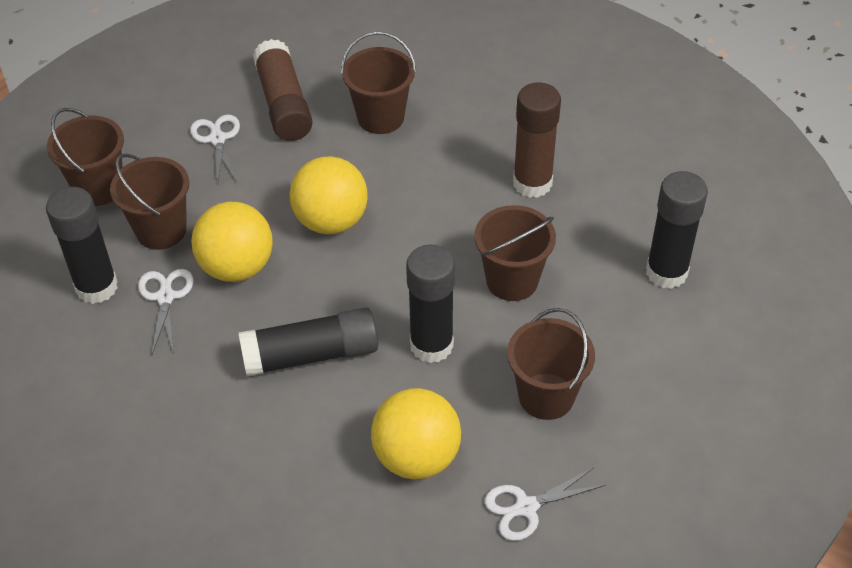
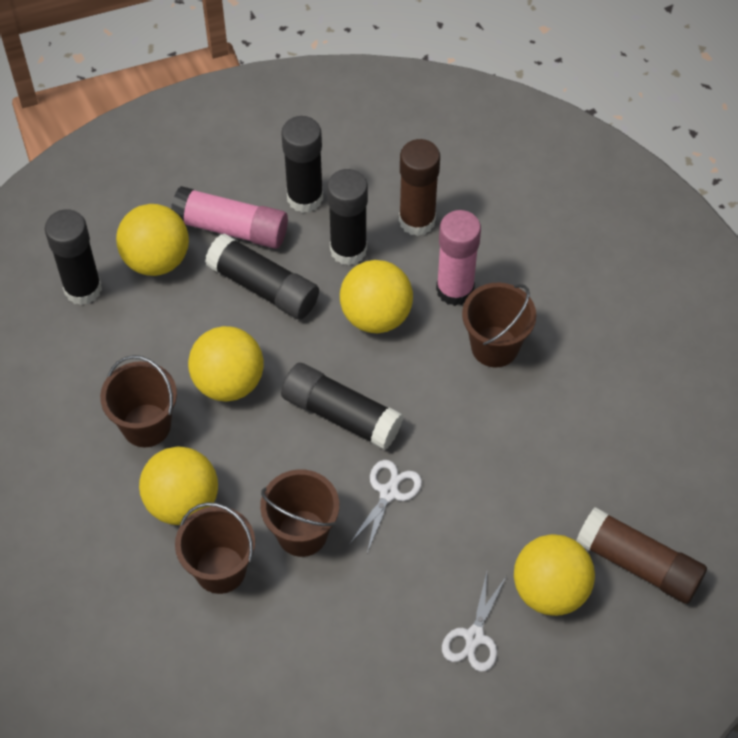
black glue stick: 4 -> 5
brown bucket: 5 -> 4
pink glue stick: 0 -> 2
white scissors: 3 -> 2
yellow ball: 3 -> 5

